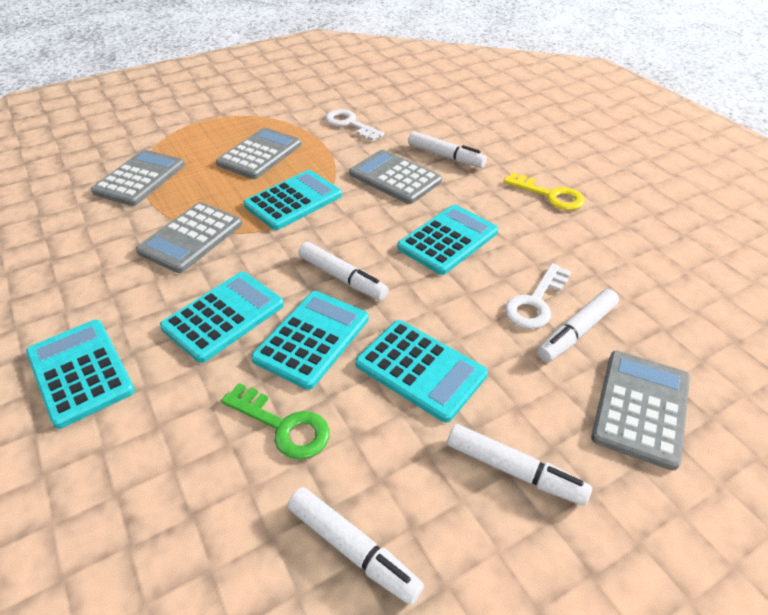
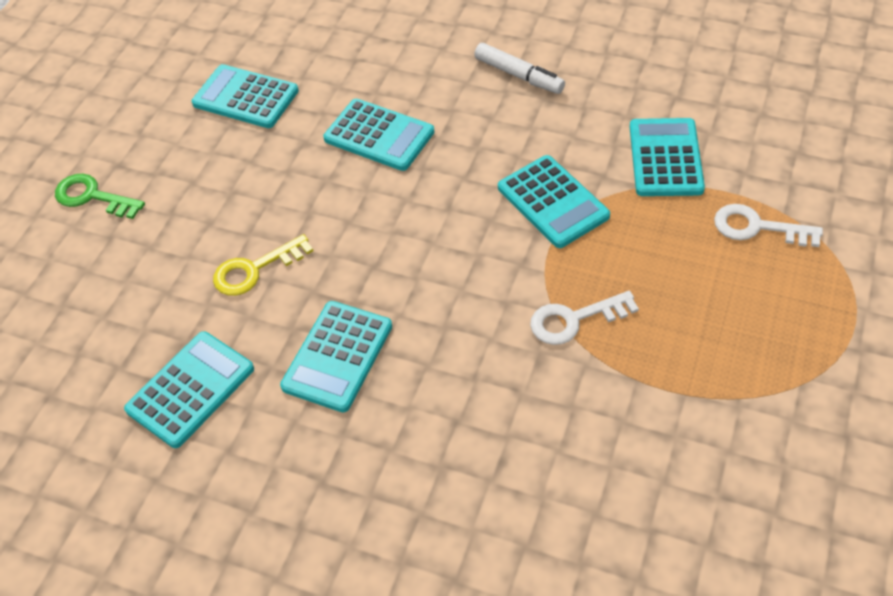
grey calculator: 5 -> 0
white marker: 5 -> 1

